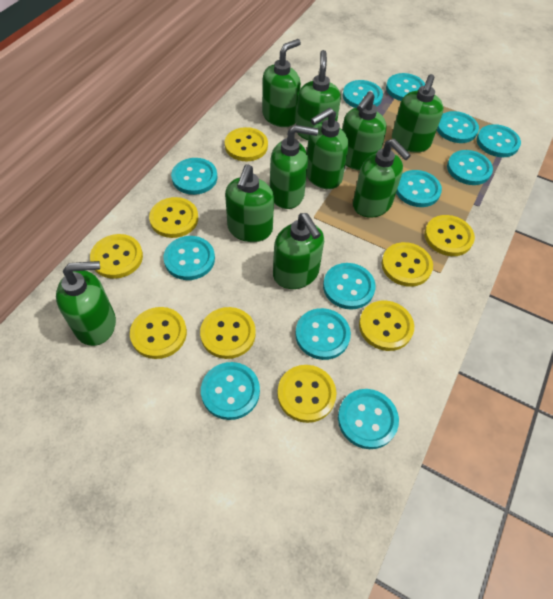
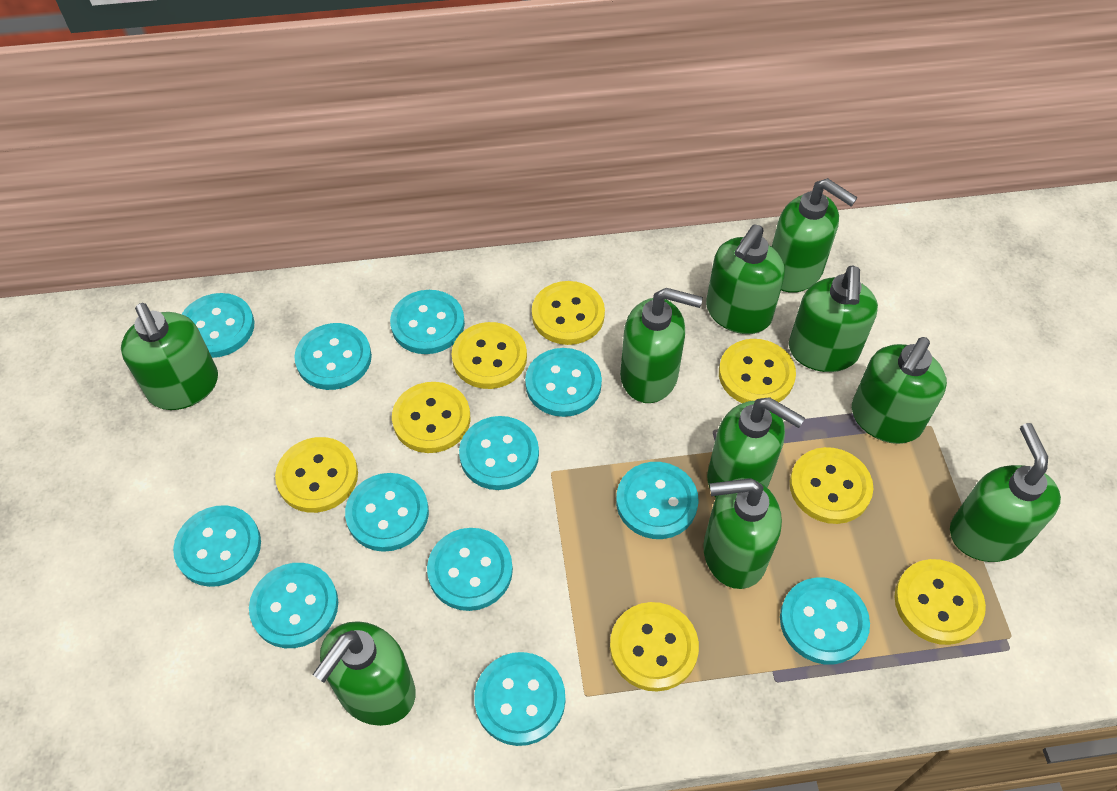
yellow button: 9 -> 8

